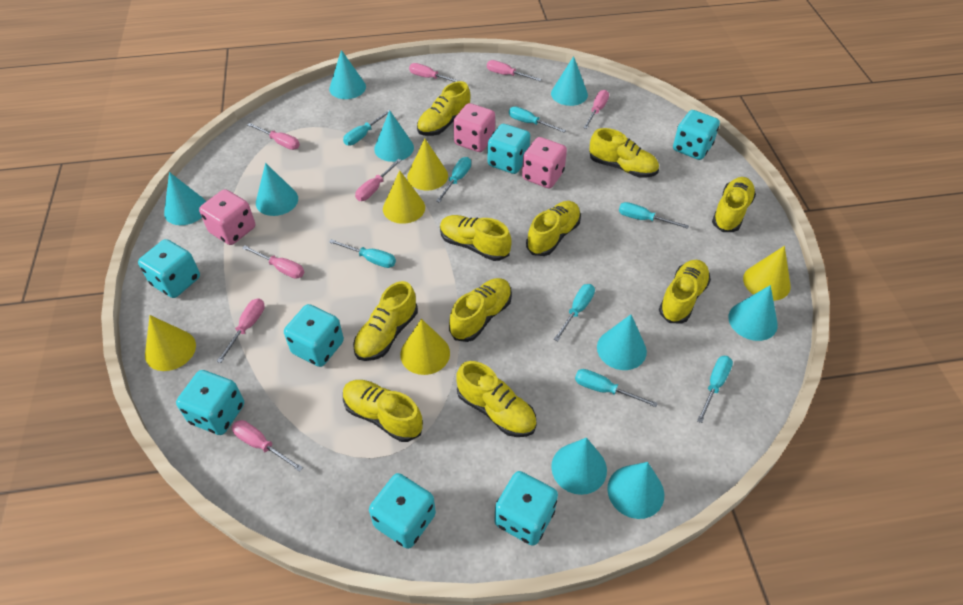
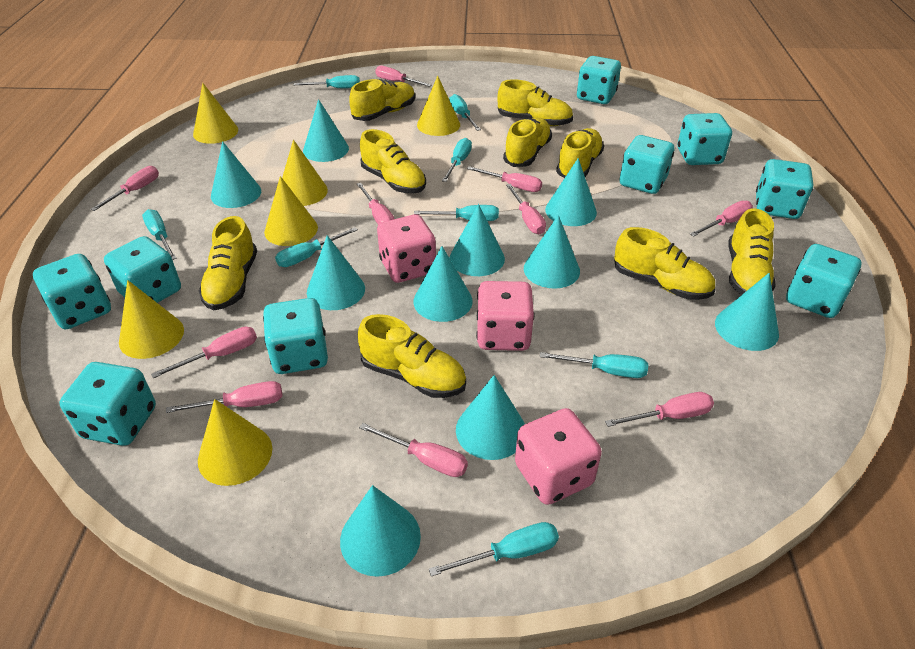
pink screwdriver: 8 -> 10
turquoise cone: 9 -> 10
turquoise dice: 7 -> 9
yellow cone: 5 -> 6
yellow shoe: 10 -> 9

